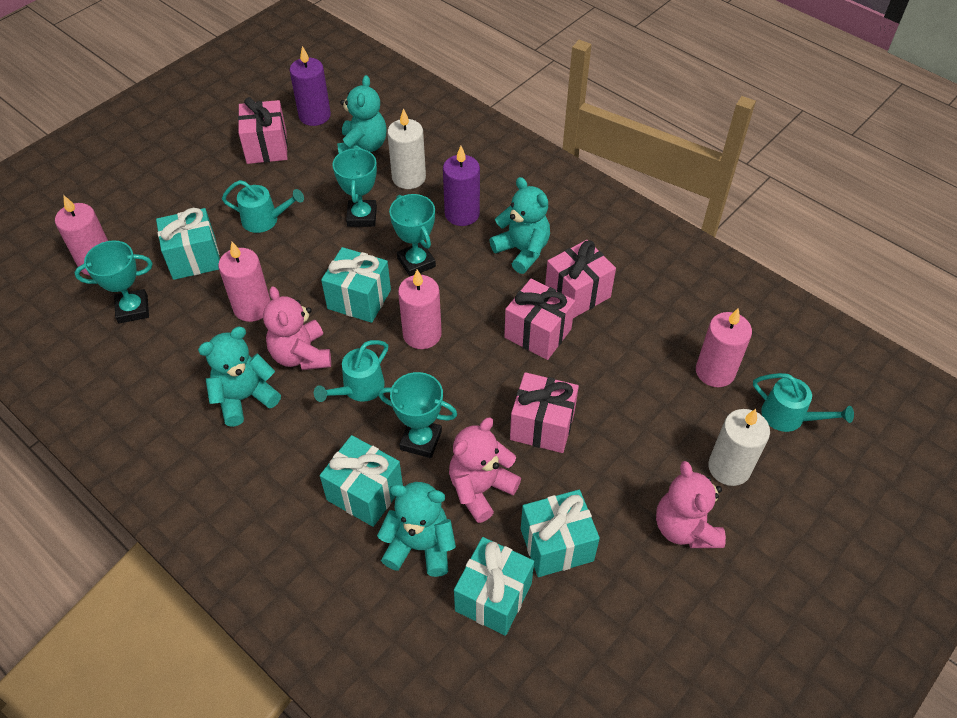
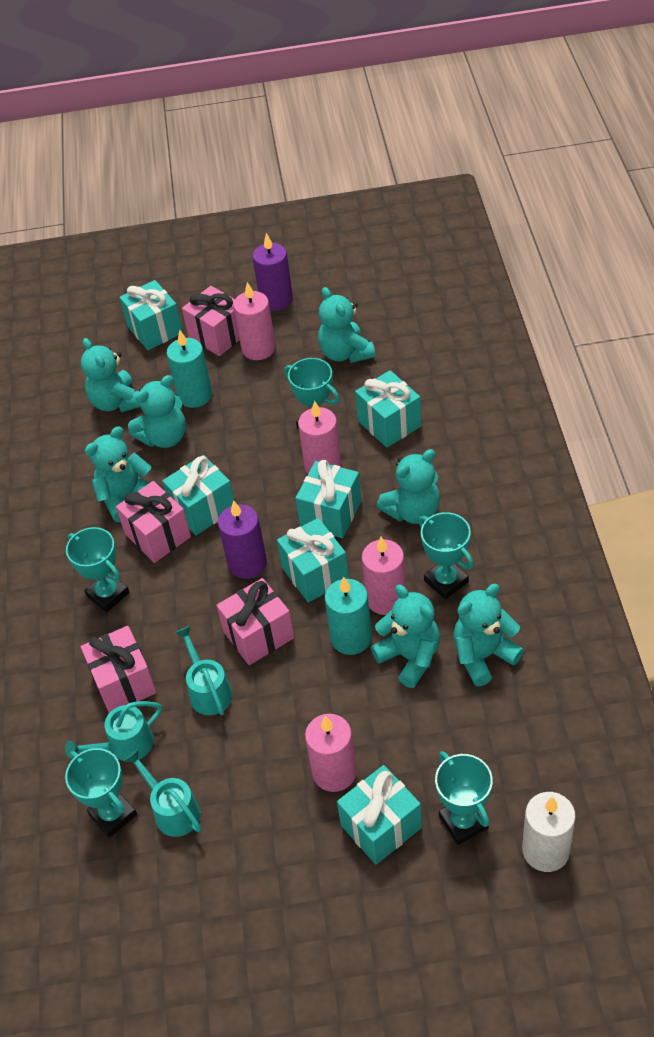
pink teddy bear: 3 -> 0
turquoise candle: 0 -> 2
turquoise gift: 5 -> 6
turquoise teddy bear: 4 -> 7
turquoise trophy: 4 -> 5
white candle: 2 -> 1

